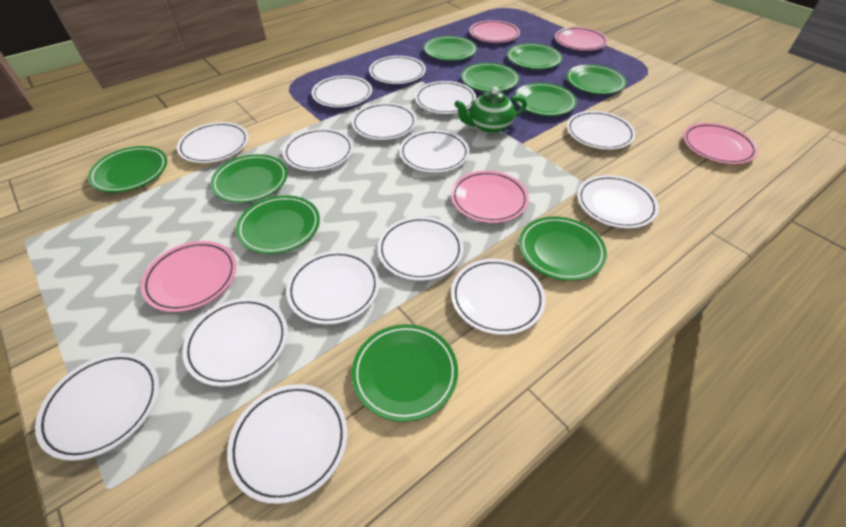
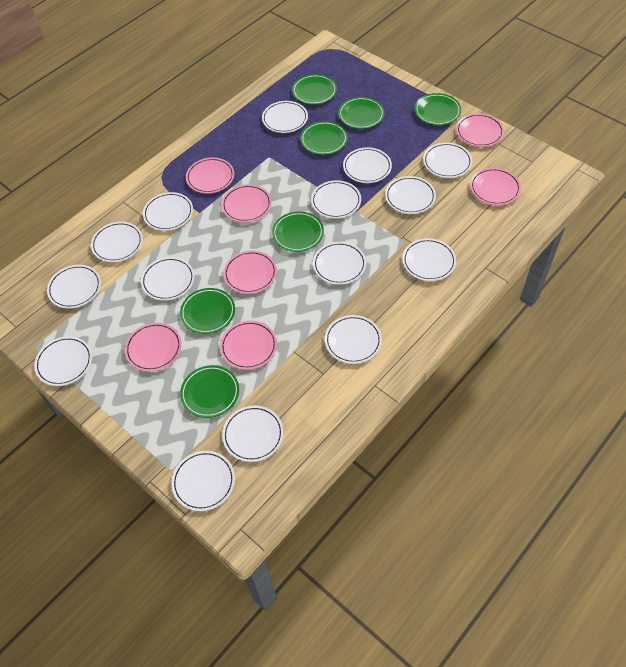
green plate: 10 -> 7
green teapot: 1 -> 0
pink plate: 5 -> 7

